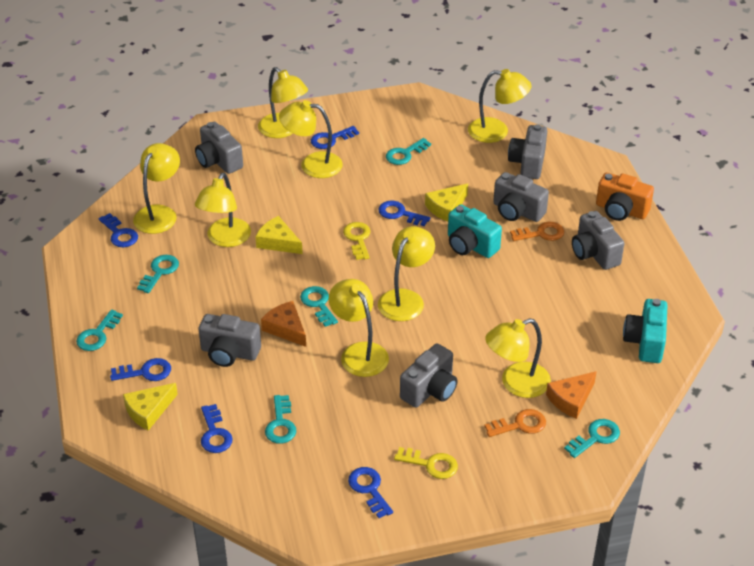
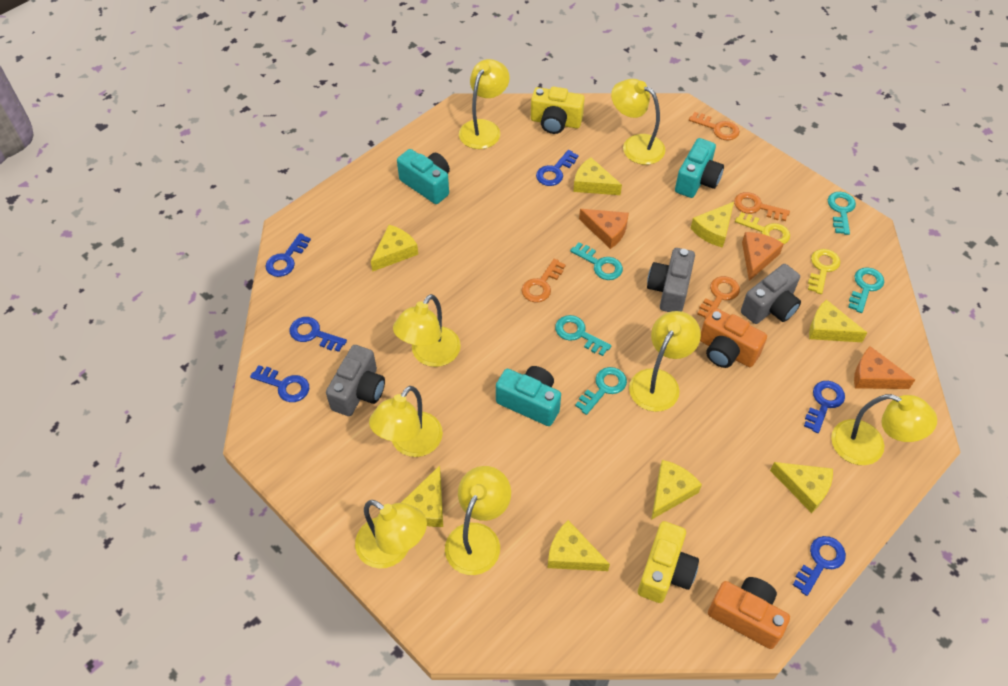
grey camera: 6 -> 3
orange camera: 1 -> 2
orange cheese: 2 -> 3
orange key: 2 -> 4
turquoise camera: 2 -> 3
turquoise key: 6 -> 5
yellow camera: 0 -> 2
yellow cheese: 3 -> 8

